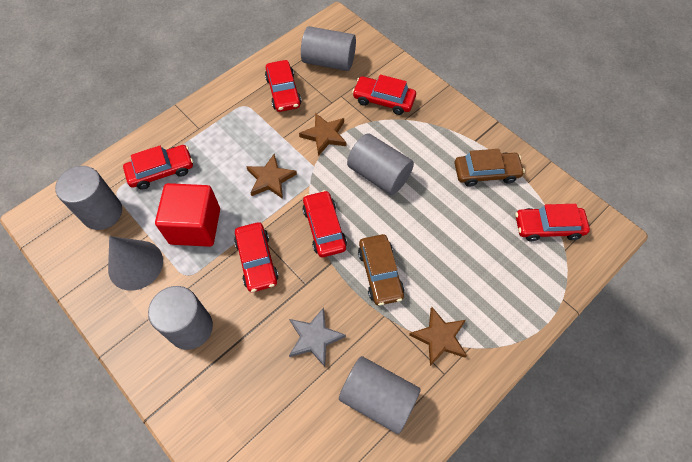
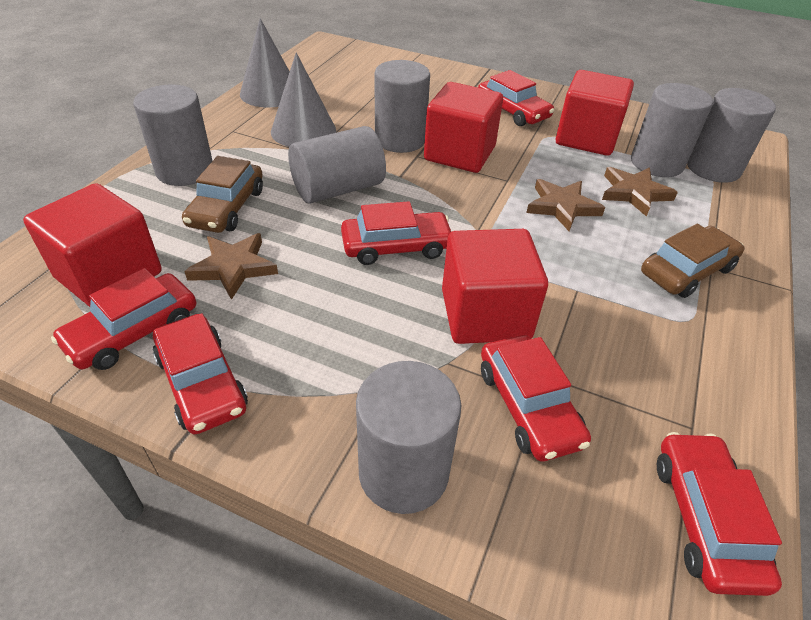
grey cone: 1 -> 2
grey cylinder: 5 -> 6
grey star: 1 -> 0
red cube: 1 -> 4

